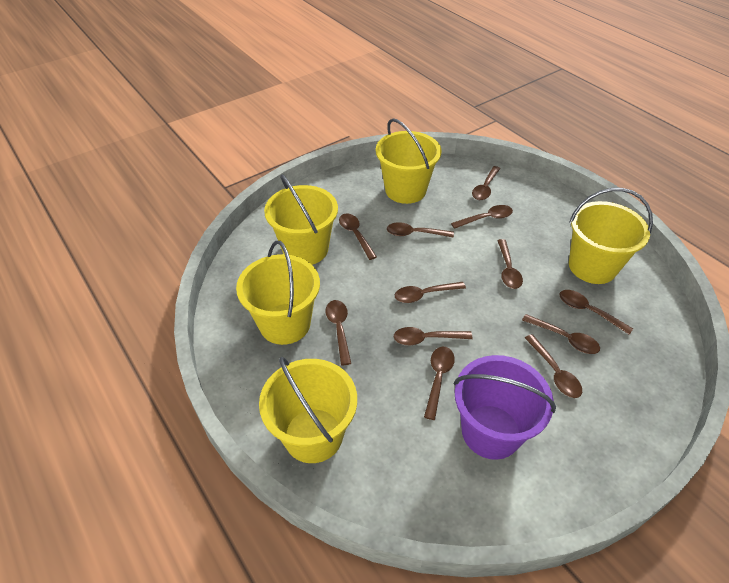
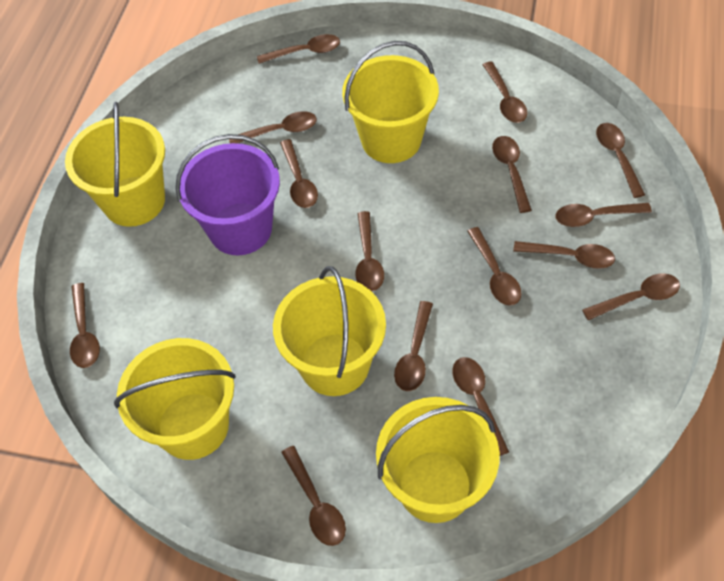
brown spoon: 12 -> 15

